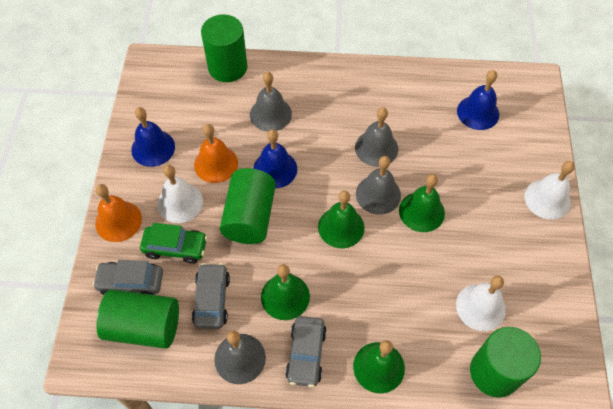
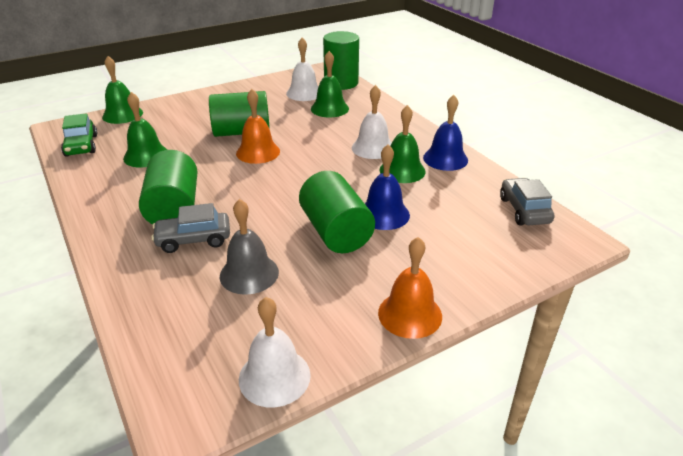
blue bell: 3 -> 2
grey bell: 4 -> 1
grey car: 3 -> 2

